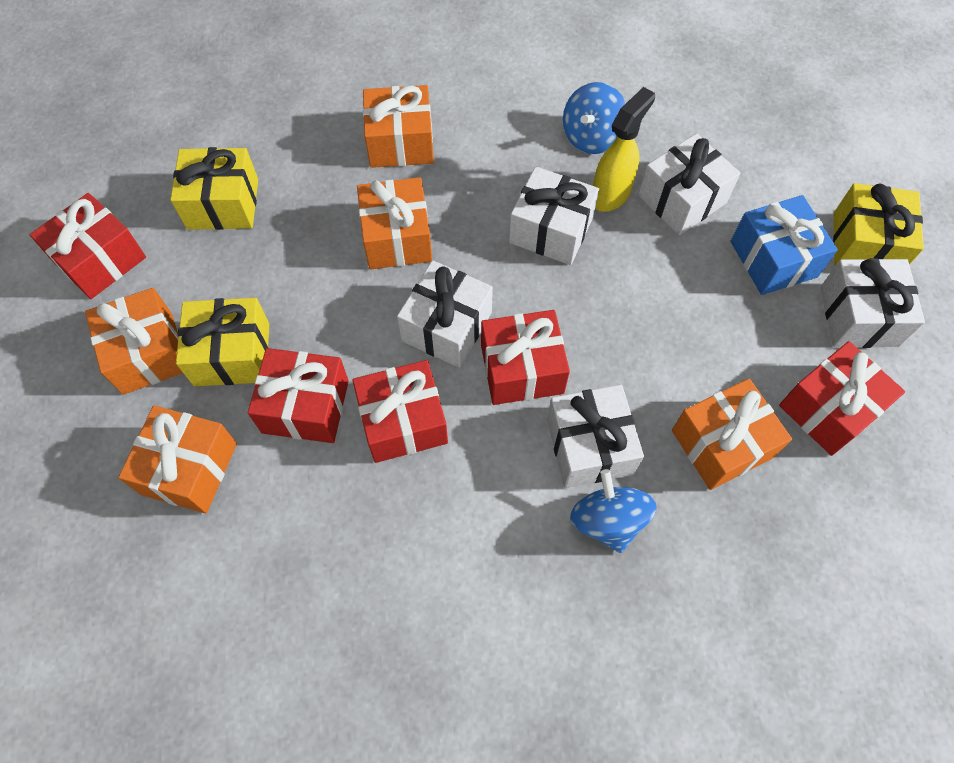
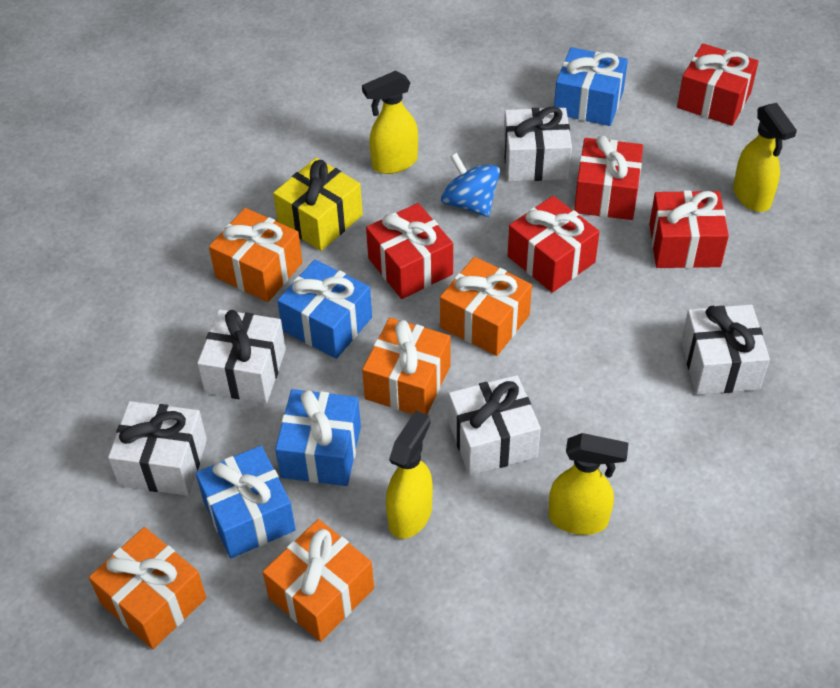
blue gift: 1 -> 4
blue spinning top: 2 -> 1
yellow gift: 3 -> 1
yellow spray bottle: 1 -> 4

